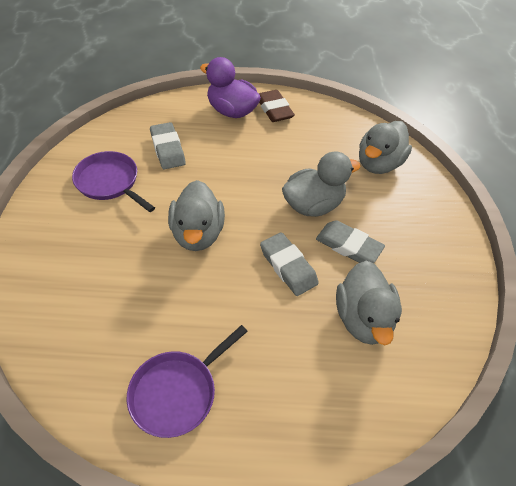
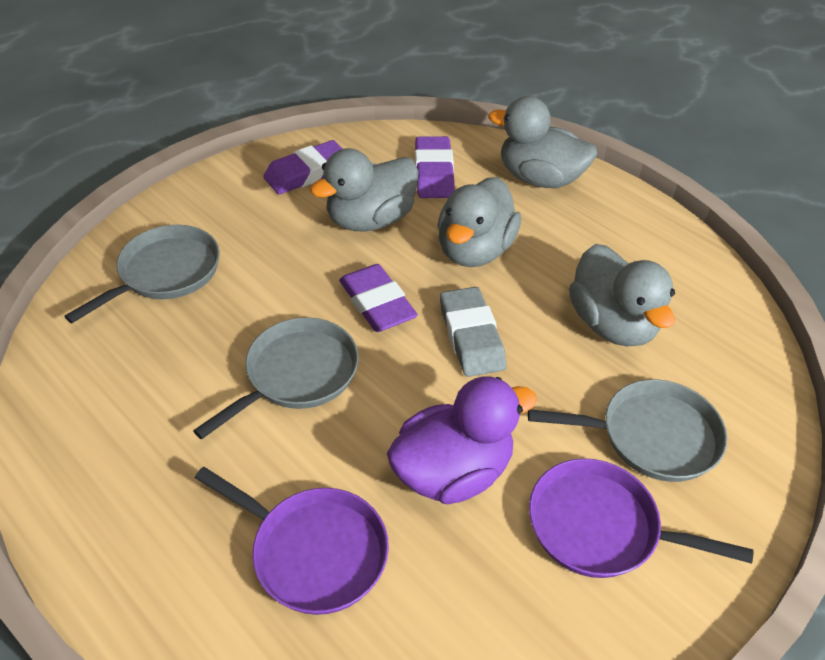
brown eraser: 1 -> 0
grey eraser: 3 -> 1
grey pan: 0 -> 3
purple eraser: 0 -> 3

